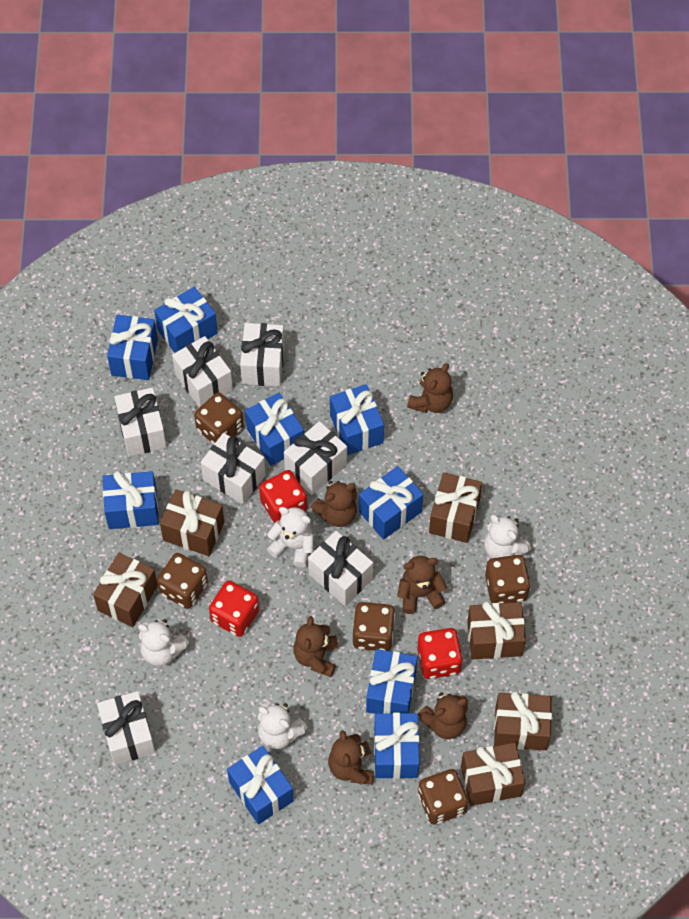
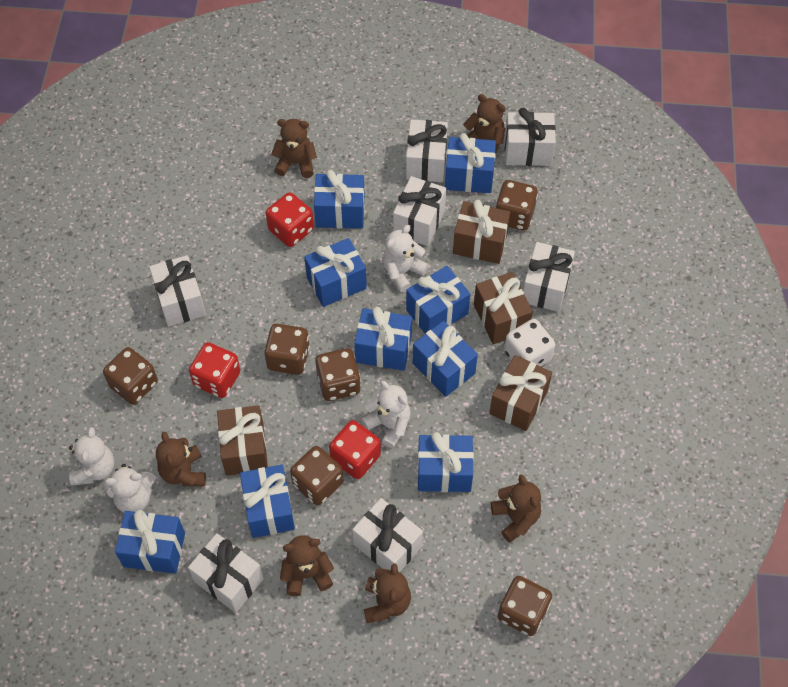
brown dice: 5 -> 6
brown gift: 6 -> 4
white dice: 0 -> 1

